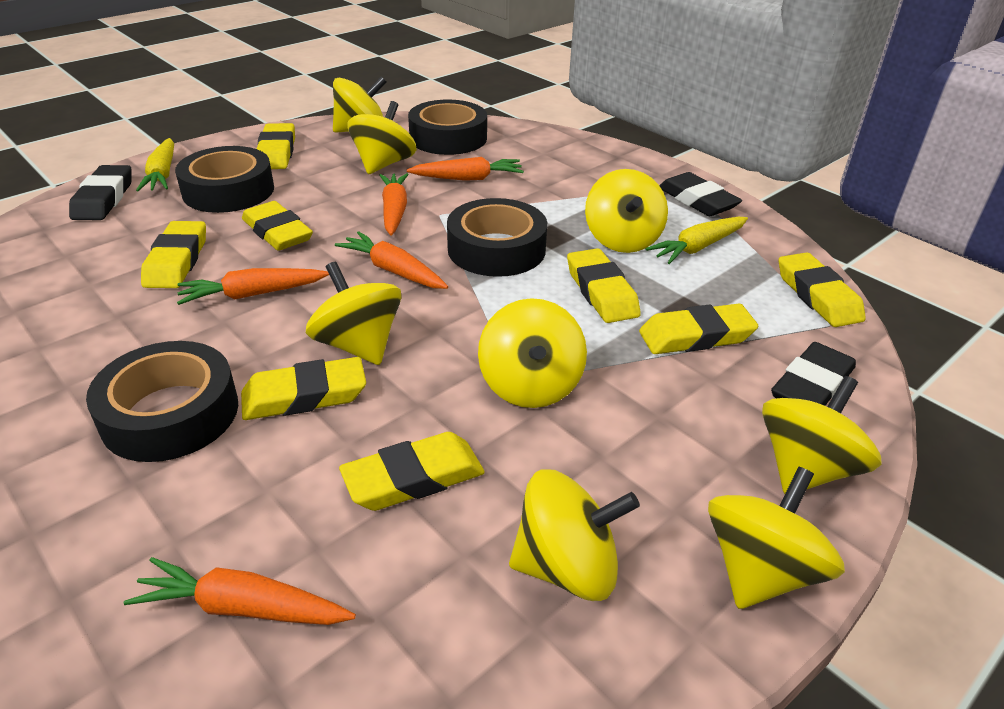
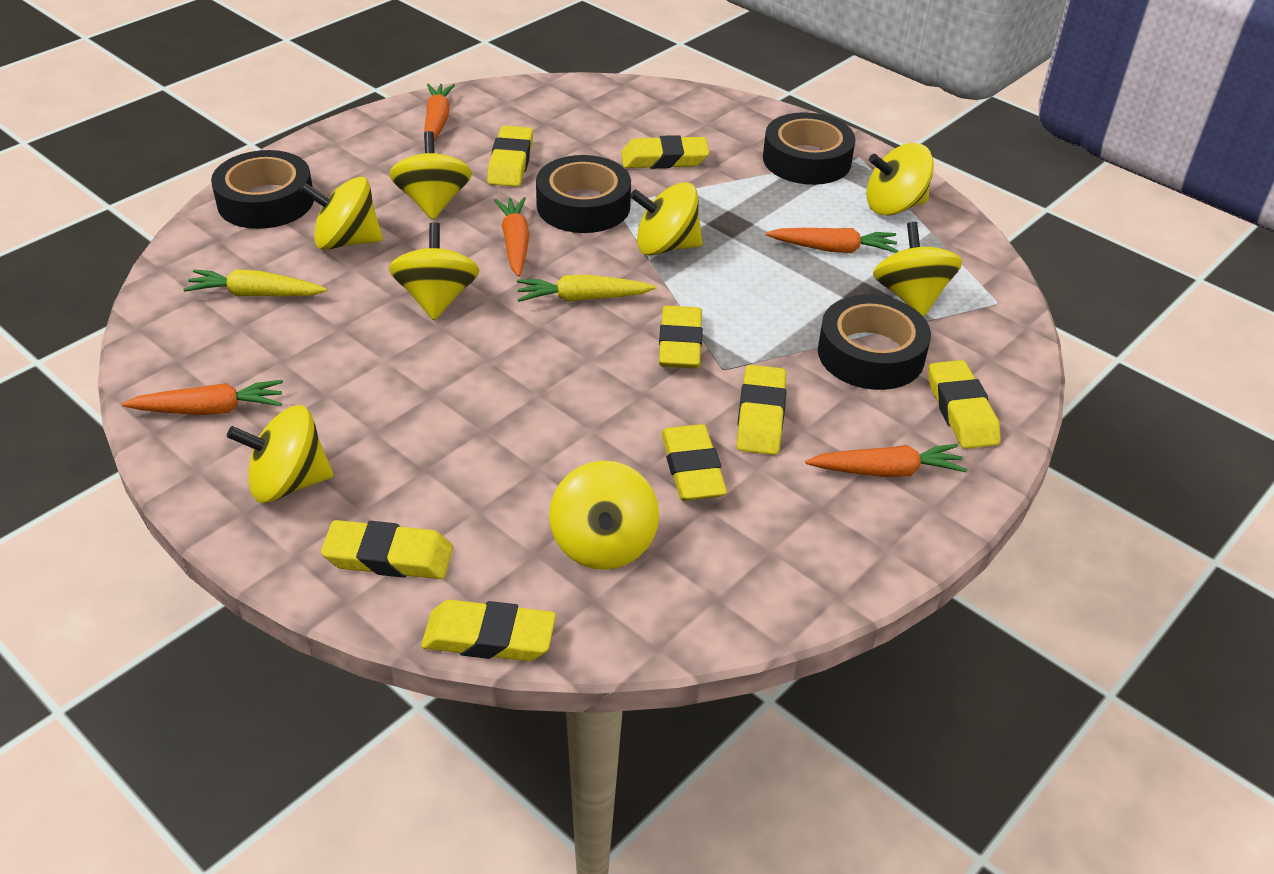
black eraser: 3 -> 0

